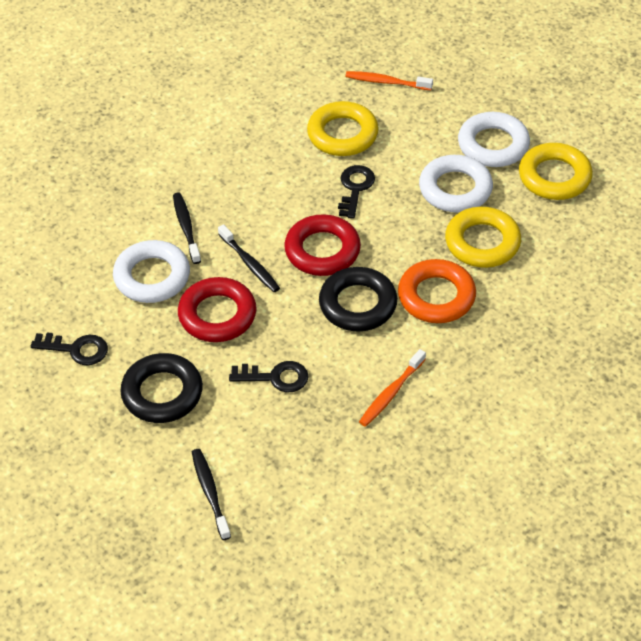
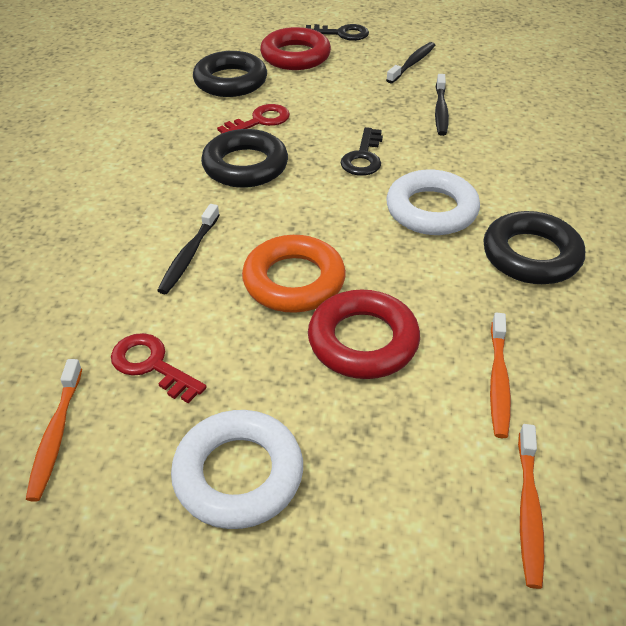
black key: 3 -> 2
black ring: 2 -> 3
orange toothbrush: 2 -> 3
red key: 0 -> 2
white ring: 3 -> 2
yellow ring: 3 -> 0

